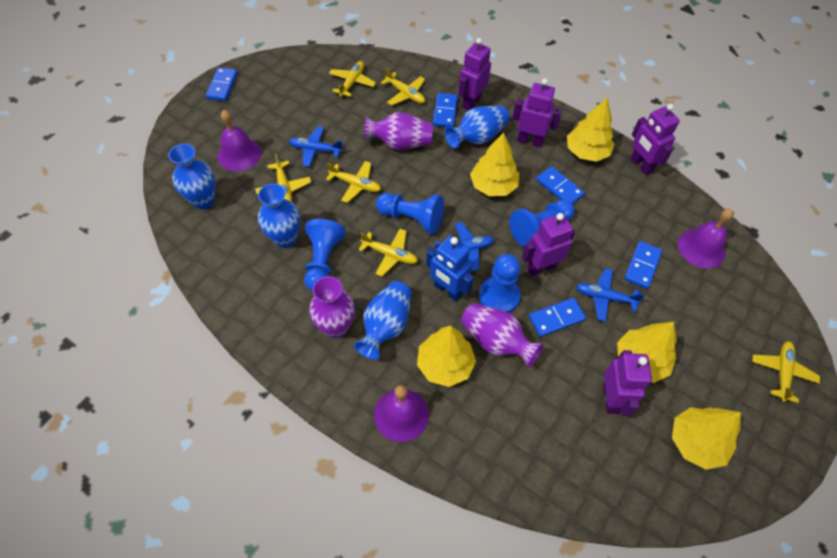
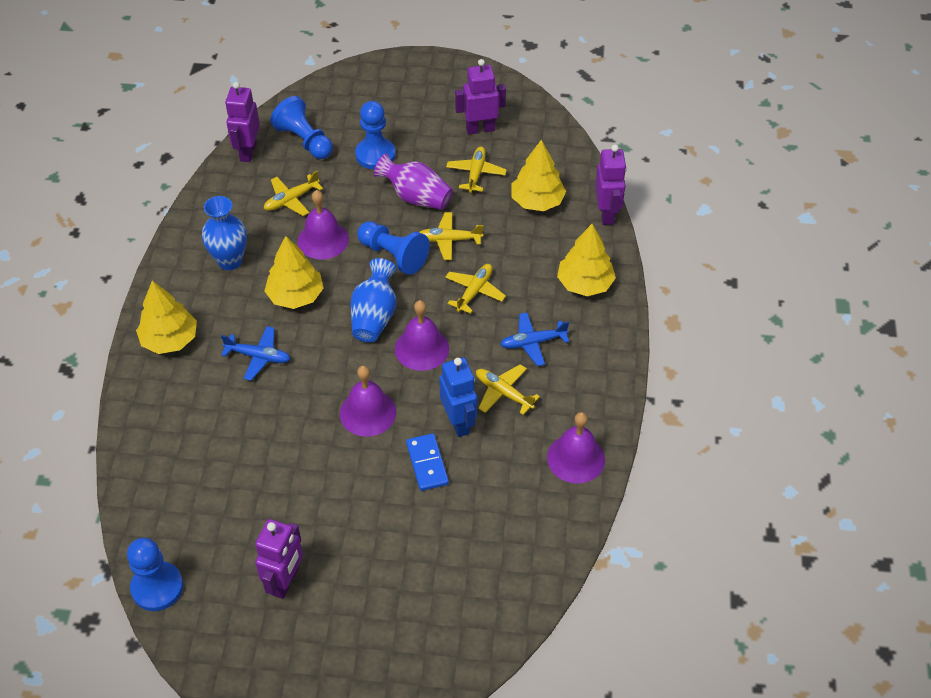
blue domino: 5 -> 1
blue plane: 3 -> 2
blue vase: 4 -> 2
purple bell: 3 -> 4
purple robot: 5 -> 4
purple vase: 3 -> 1
yellow plane: 6 -> 5
yellow tree: 5 -> 4

